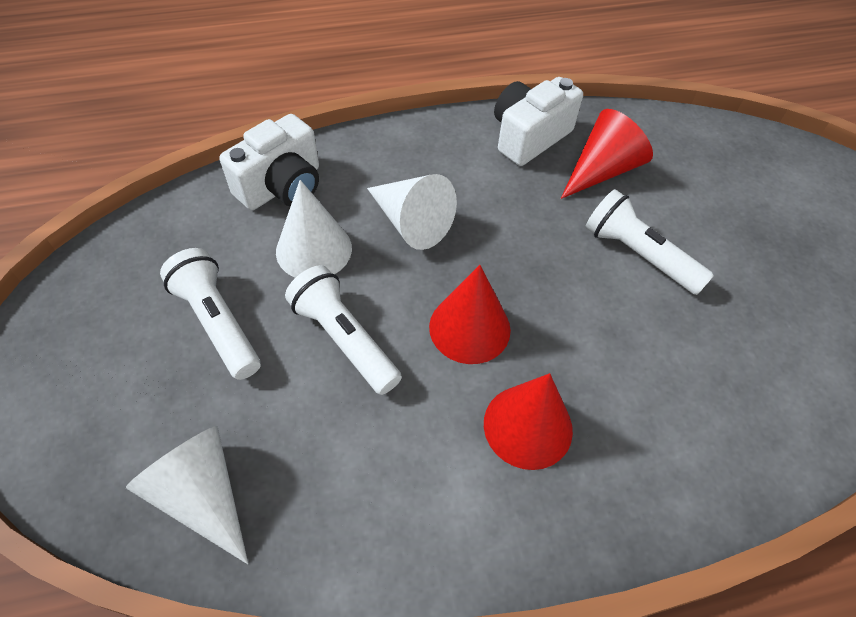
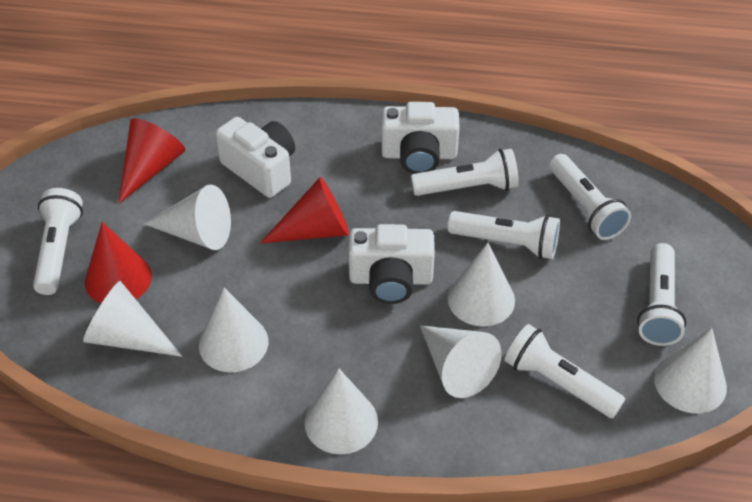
white camera: 2 -> 3
white cone: 3 -> 7
white flashlight: 3 -> 6

